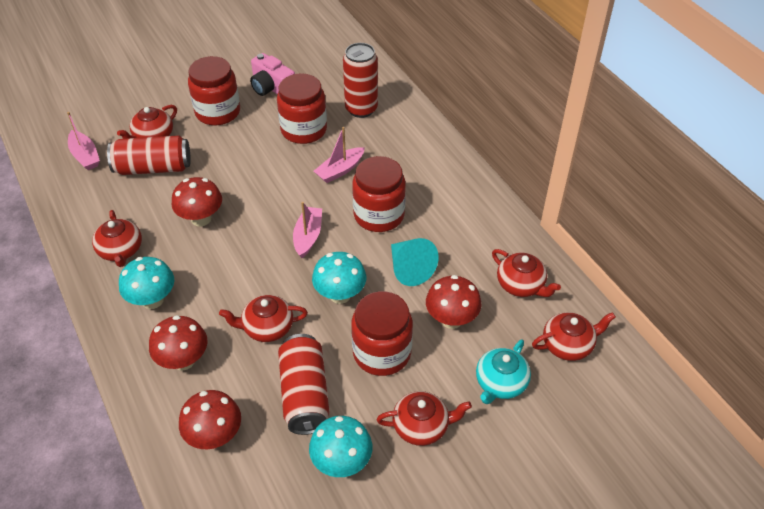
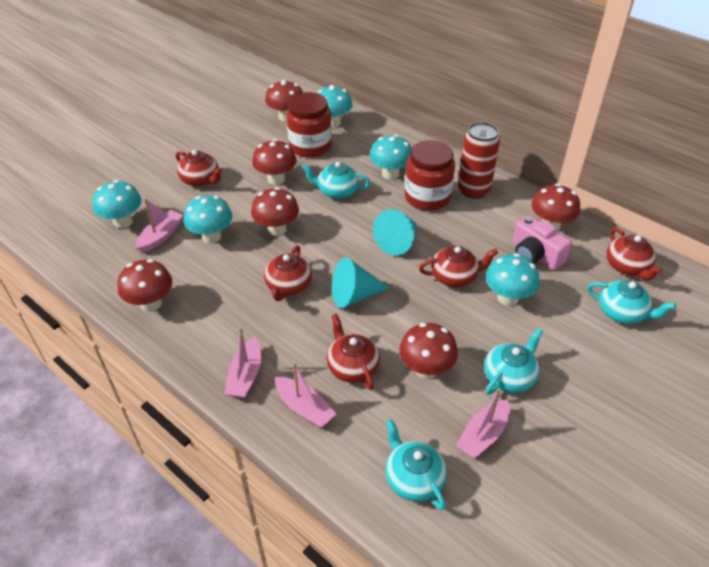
pink boat: 3 -> 4
red can: 3 -> 1
red jar: 4 -> 2
red mushroom: 4 -> 6
red teapot: 6 -> 5
turquoise cone: 1 -> 2
turquoise mushroom: 3 -> 5
turquoise teapot: 1 -> 4

